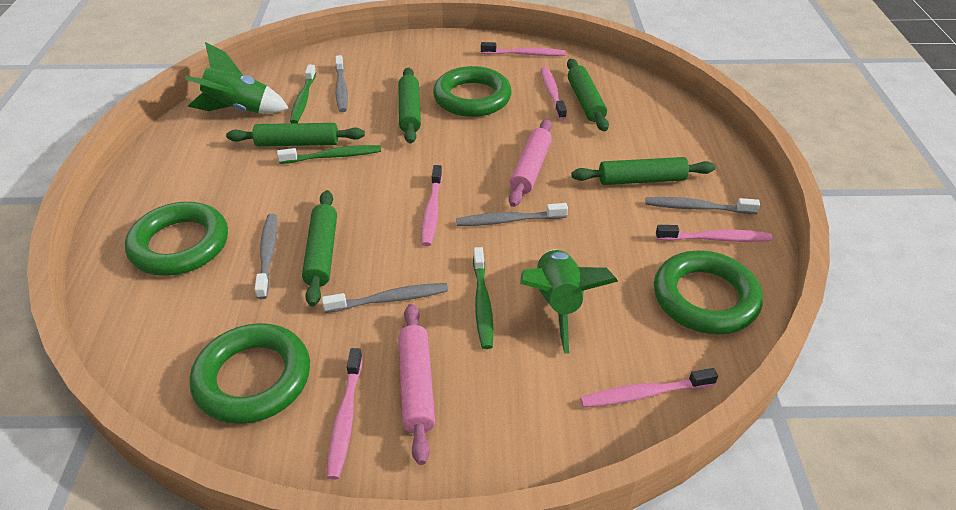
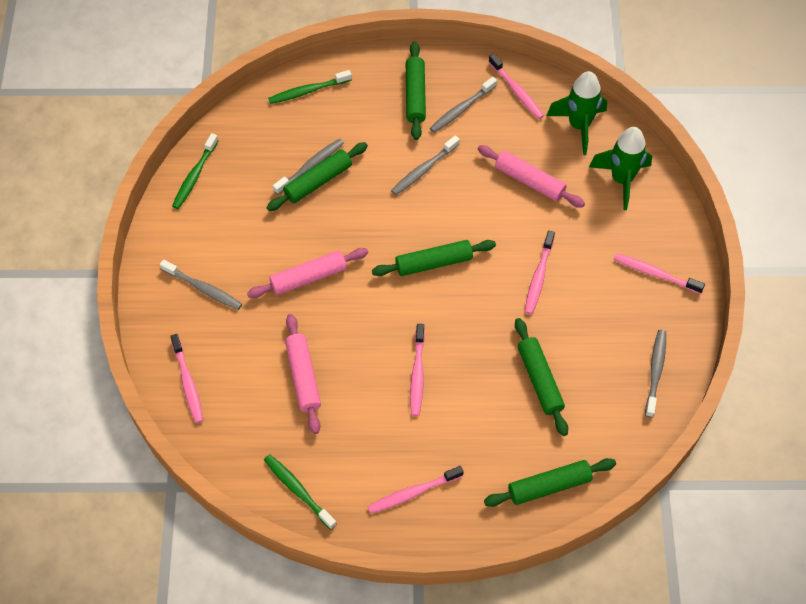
green ring: 4 -> 0
pink rolling pin: 2 -> 3

